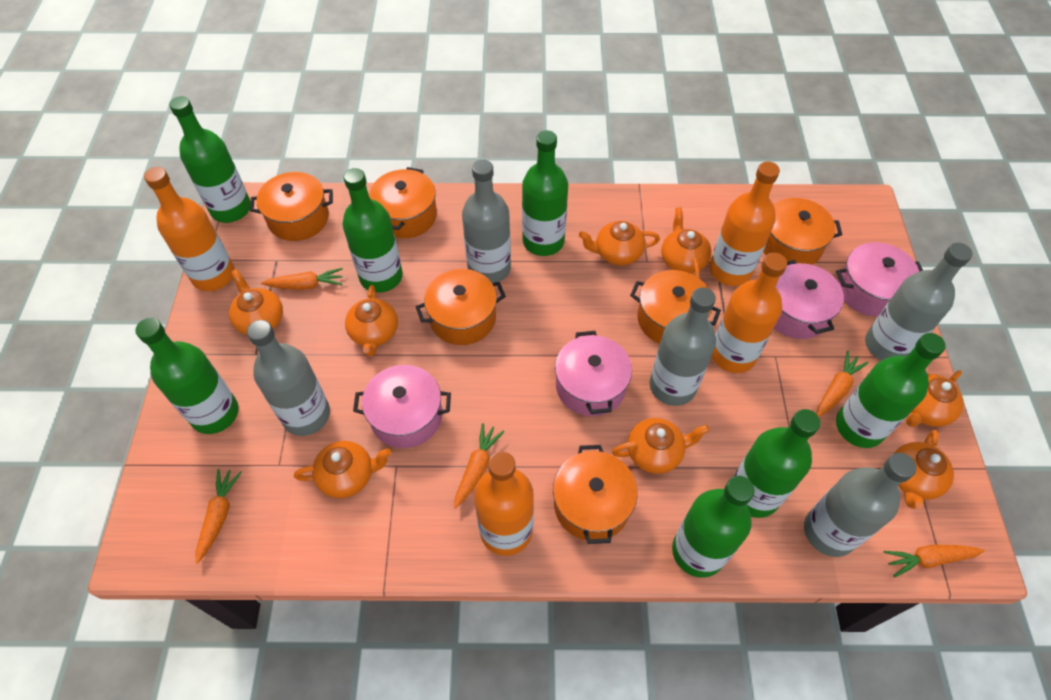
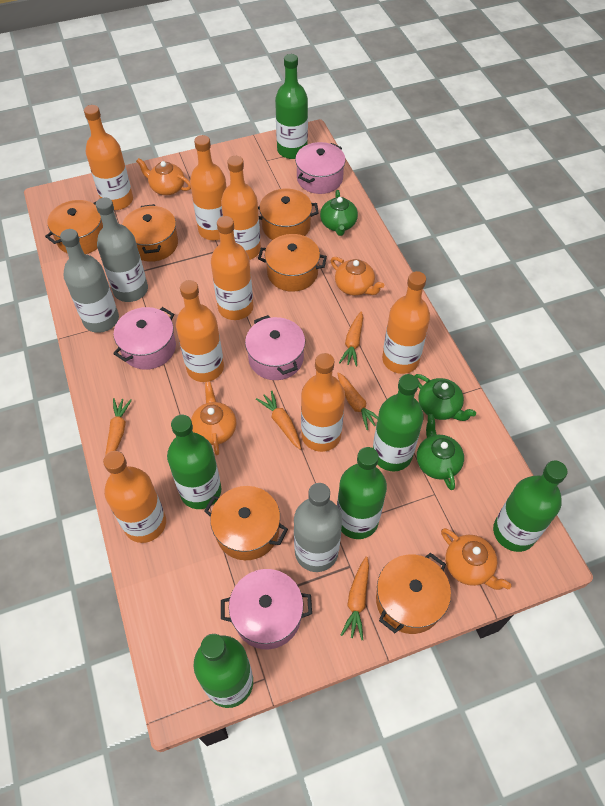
green bottle: 7 -> 6
green teapot: 0 -> 3
grey bottle: 5 -> 3
orange bottle: 4 -> 8
orange teapot: 8 -> 4

